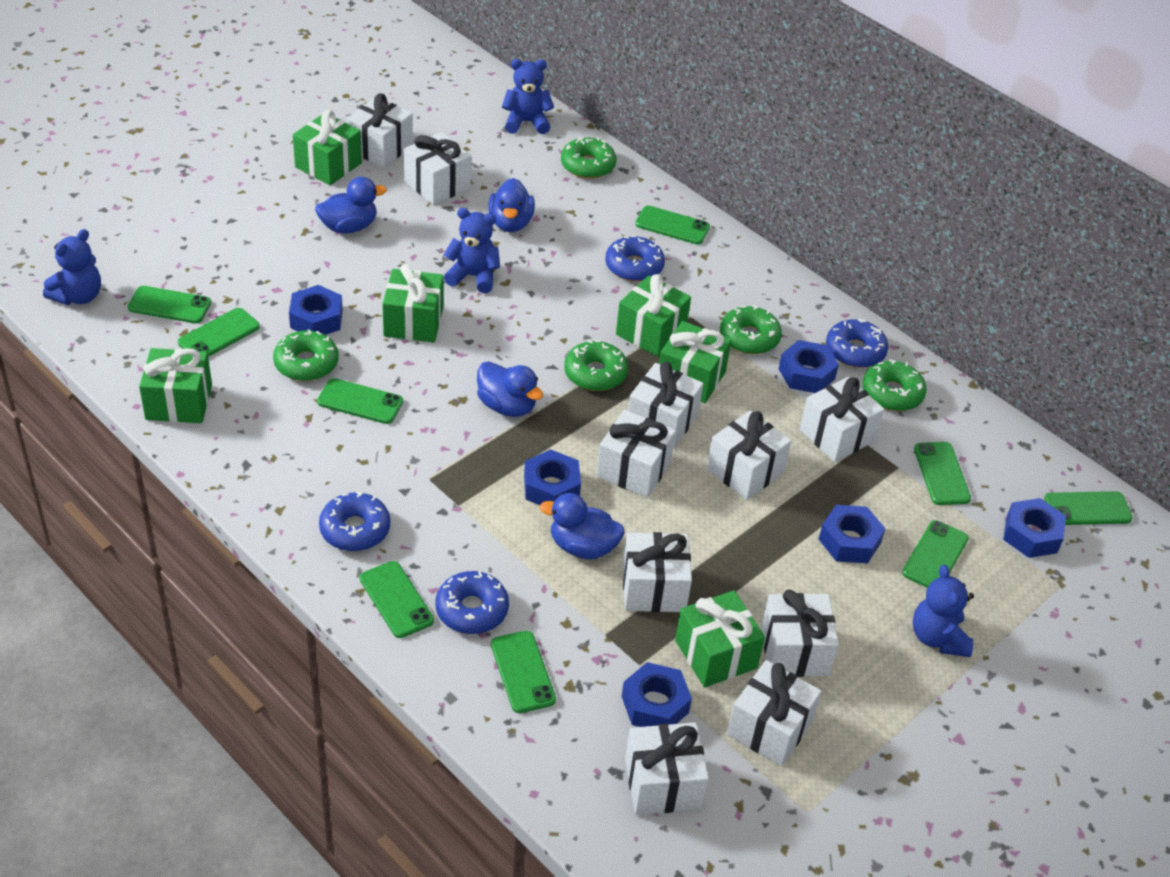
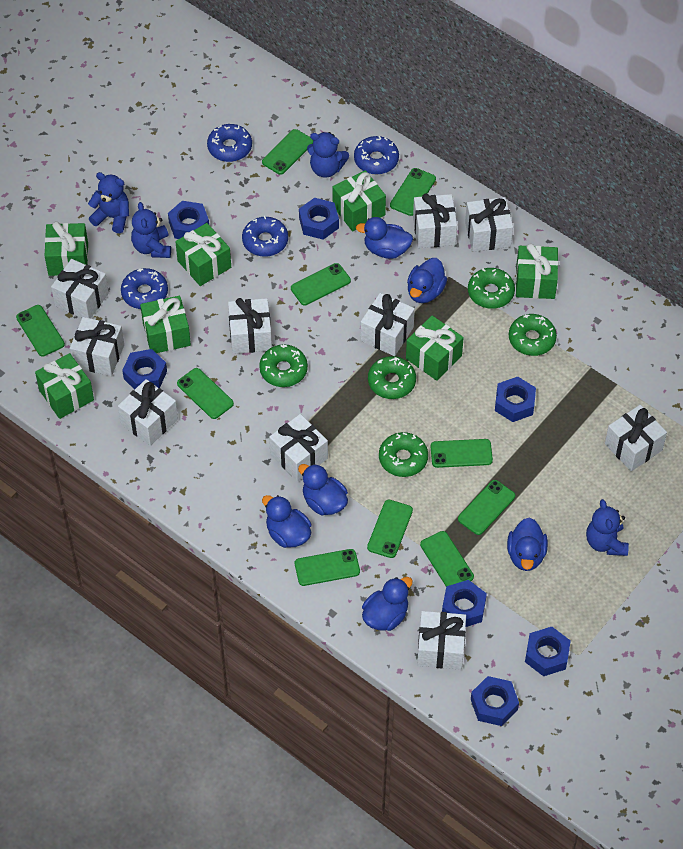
blue duck: 4 -> 6
blue nut: 6 -> 7
green gift: 6 -> 7
green phone: 9 -> 10

